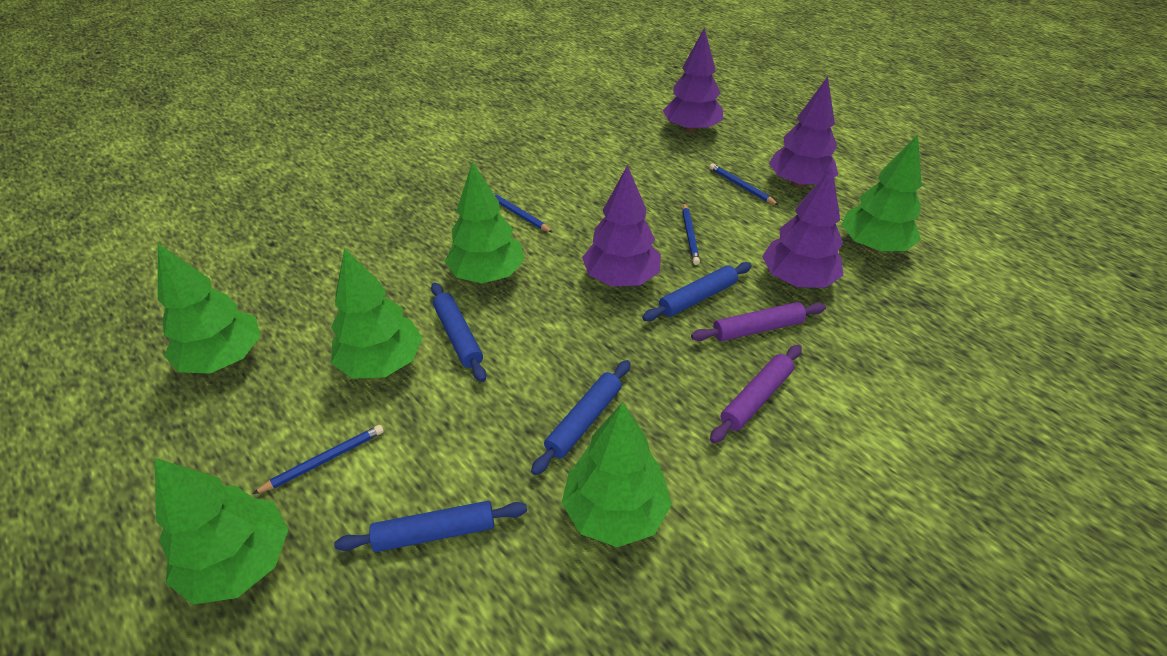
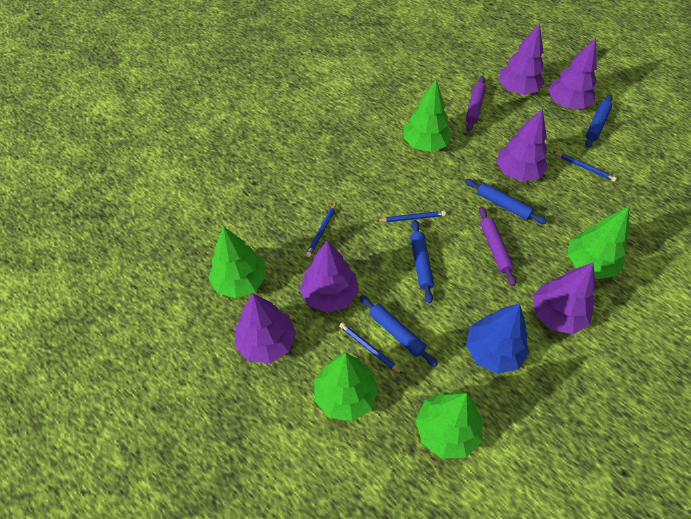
blue tree: 0 -> 1
green tree: 6 -> 5
purple tree: 4 -> 6

